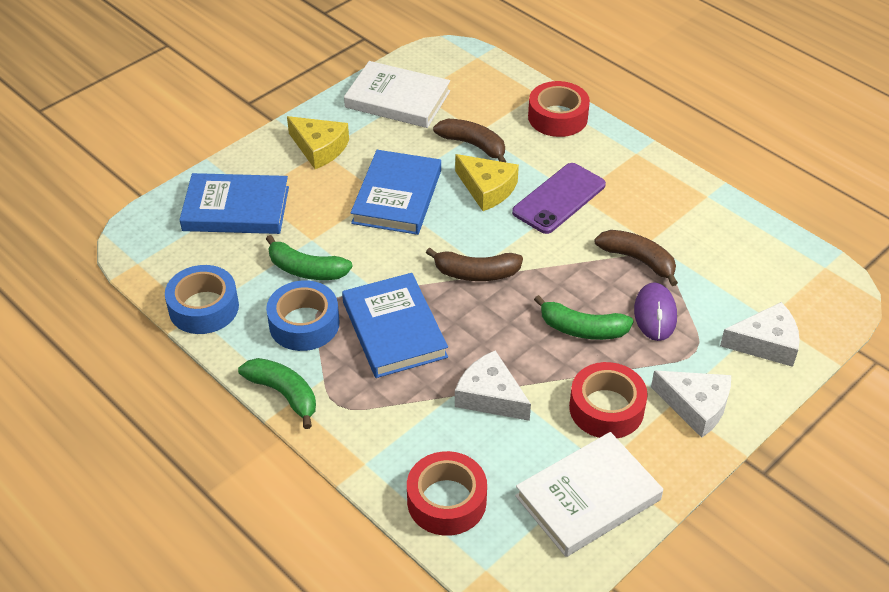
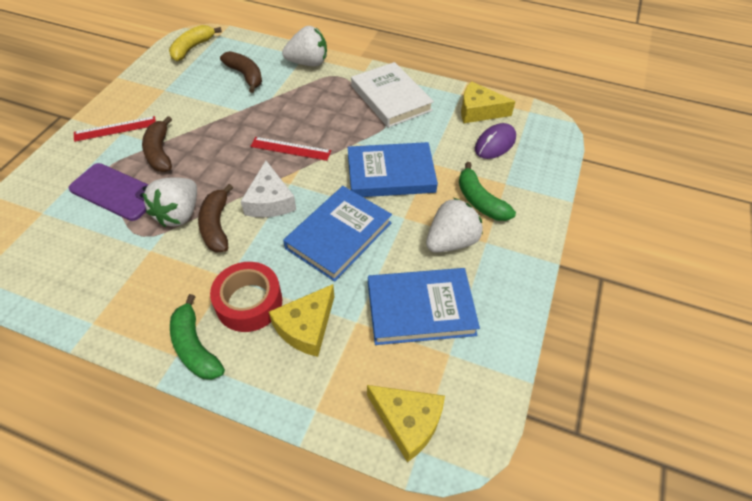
blue tape: 2 -> 0
green banana: 3 -> 2
red ruler: 0 -> 2
red tape: 3 -> 1
white book: 2 -> 1
white cheese: 3 -> 1
white strawberry: 0 -> 3
yellow banana: 0 -> 1
yellow cheese: 2 -> 3

